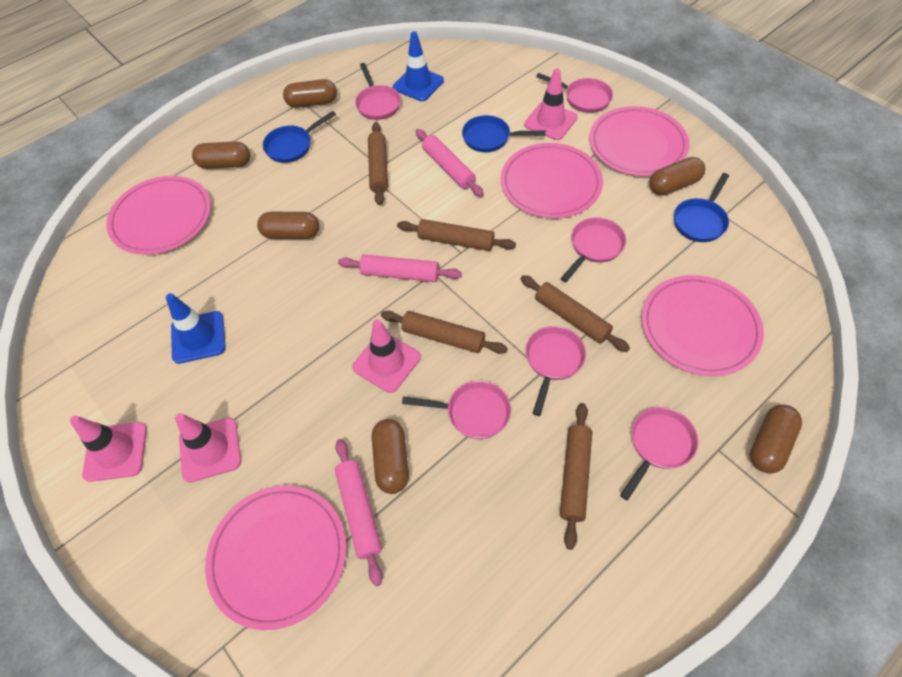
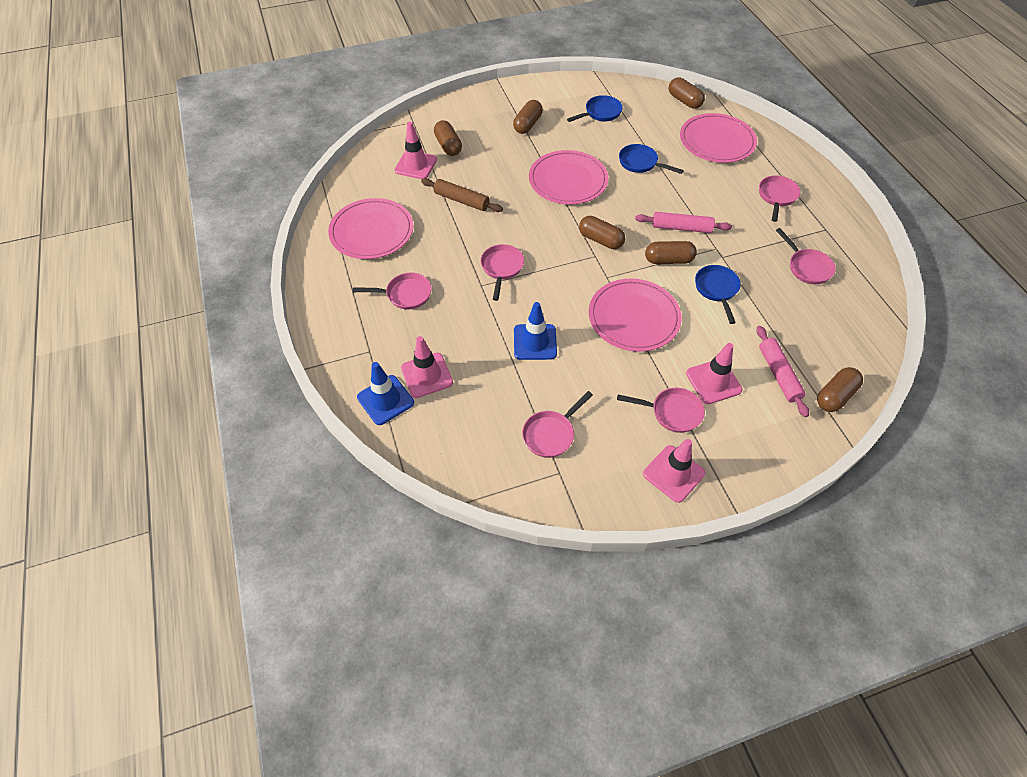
brown rolling pin: 5 -> 1
pink plate: 5 -> 4
pink rolling pin: 3 -> 2

